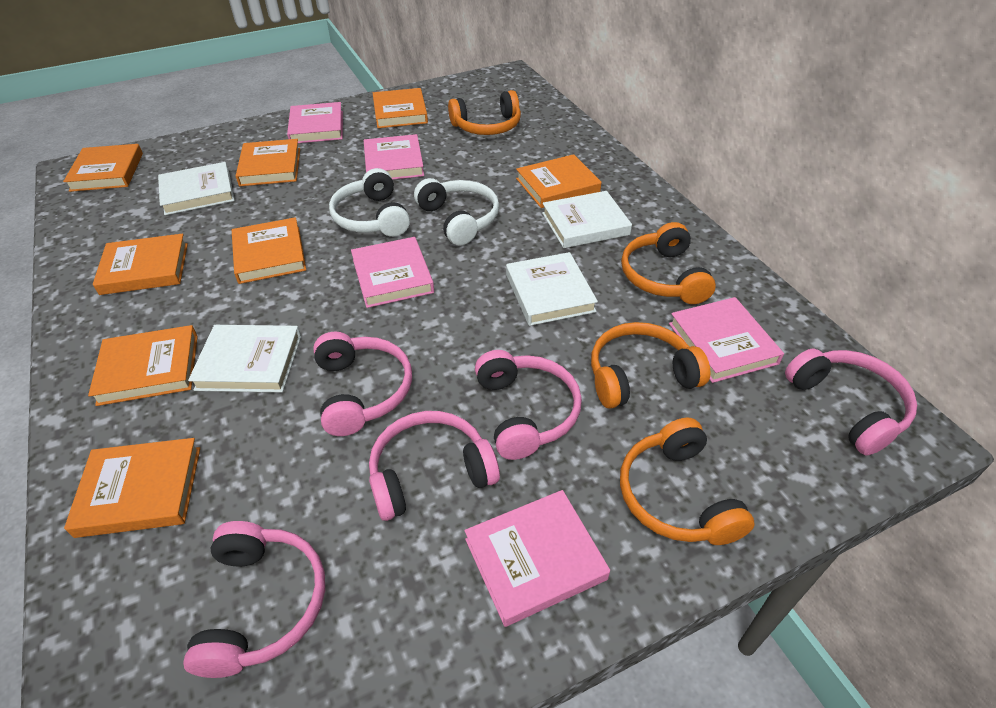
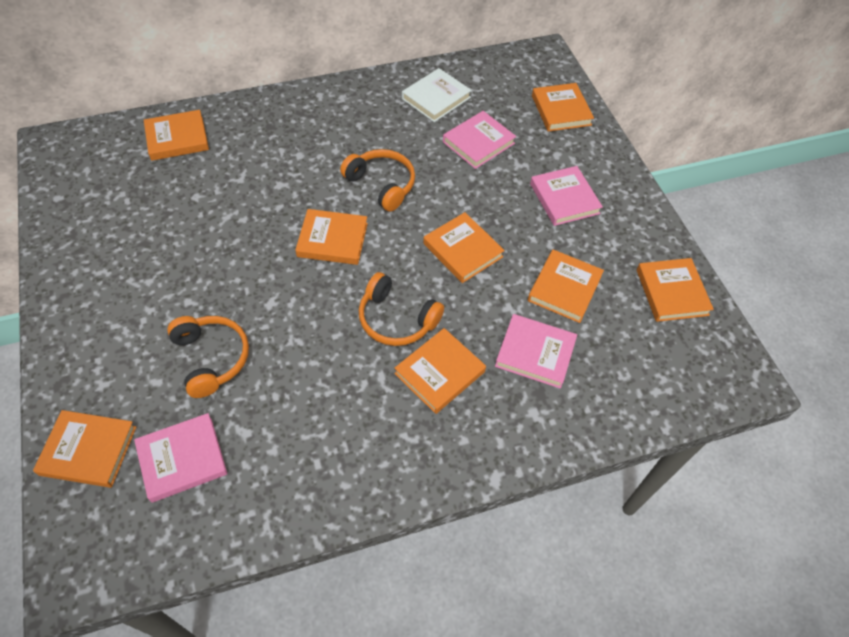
orange headphones: 4 -> 3
pink book: 5 -> 4
pink headphones: 5 -> 0
white book: 4 -> 1
white headphones: 2 -> 0

